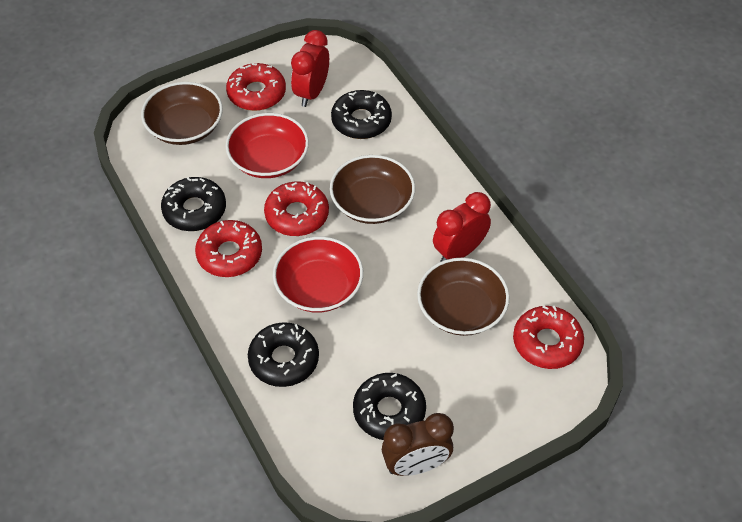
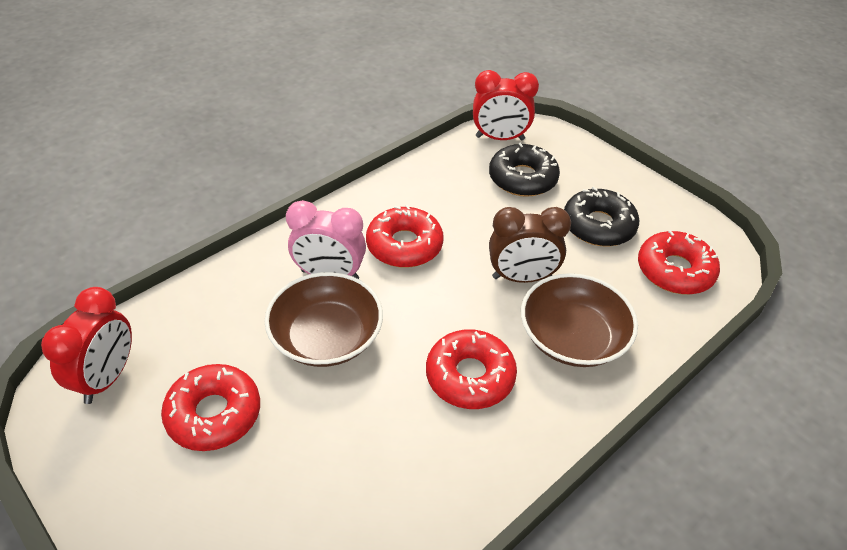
black donut: 4 -> 2
brown bowl: 3 -> 2
pink clock: 0 -> 1
red bowl: 2 -> 0

